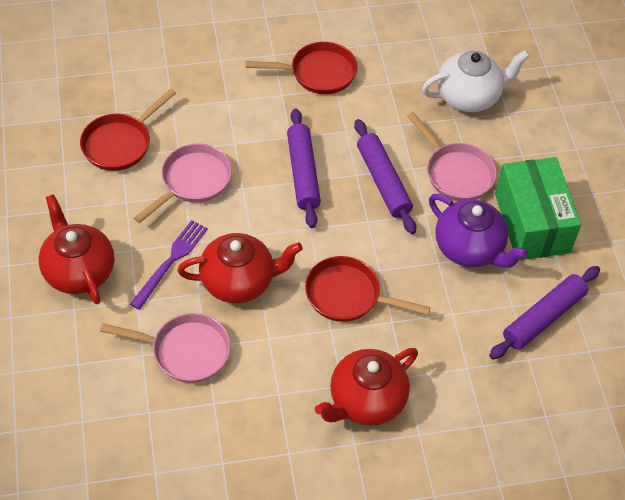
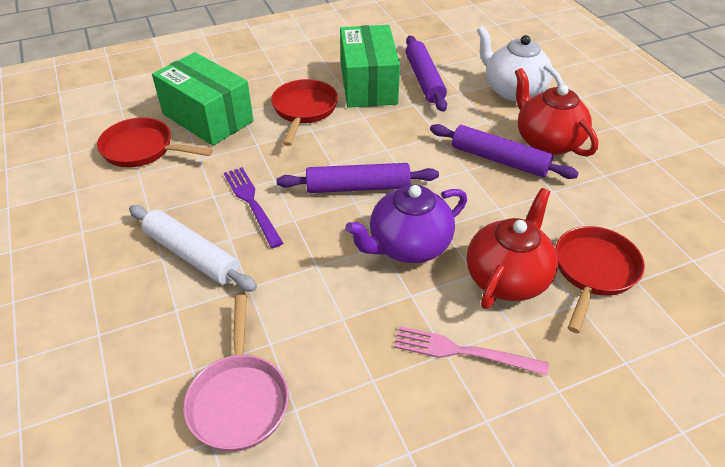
green box: 1 -> 2
pink fork: 0 -> 1
pink pan: 3 -> 1
red teapot: 3 -> 2
white rolling pin: 0 -> 1

